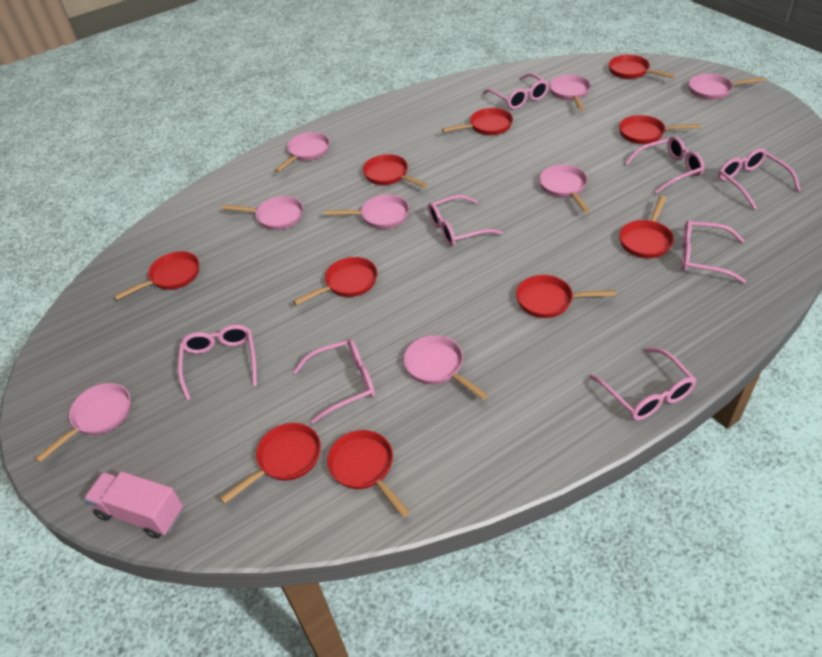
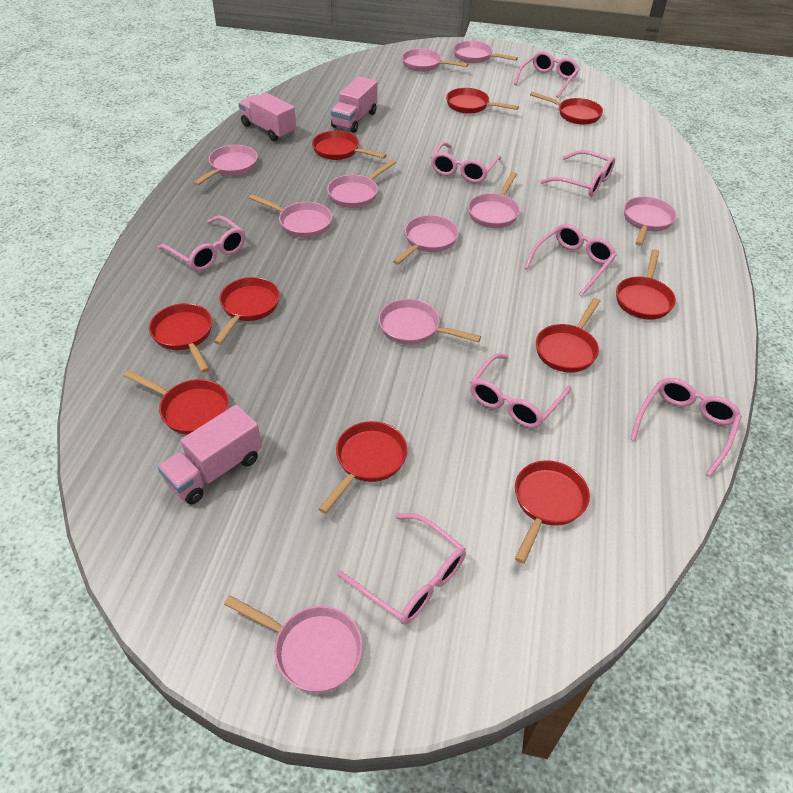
pink pan: 8 -> 10
pink truck: 1 -> 3

